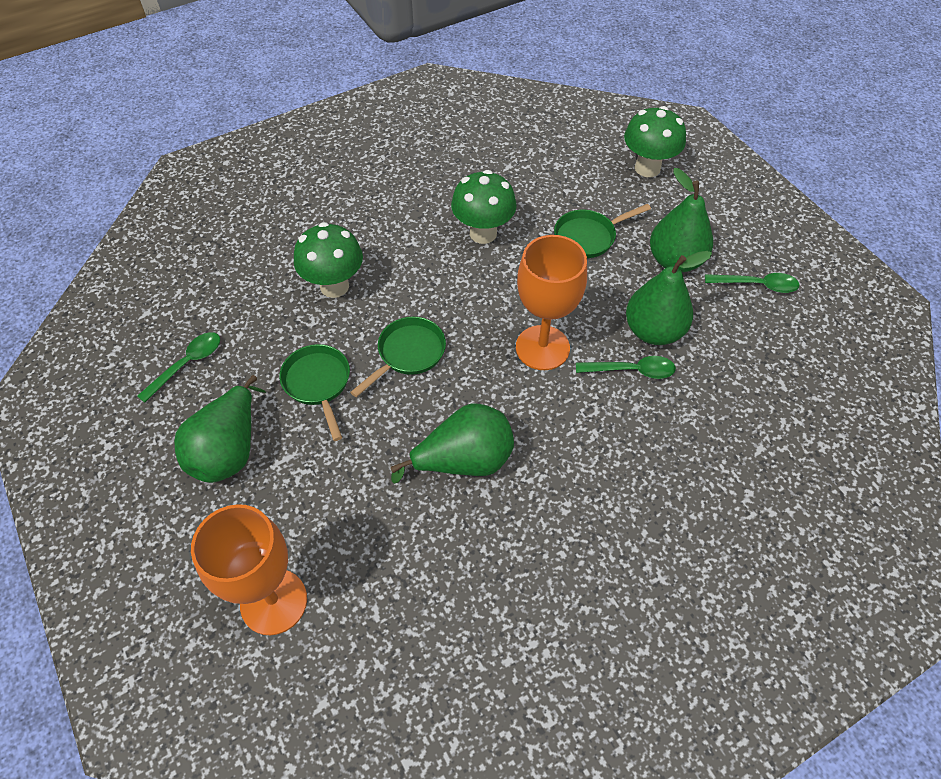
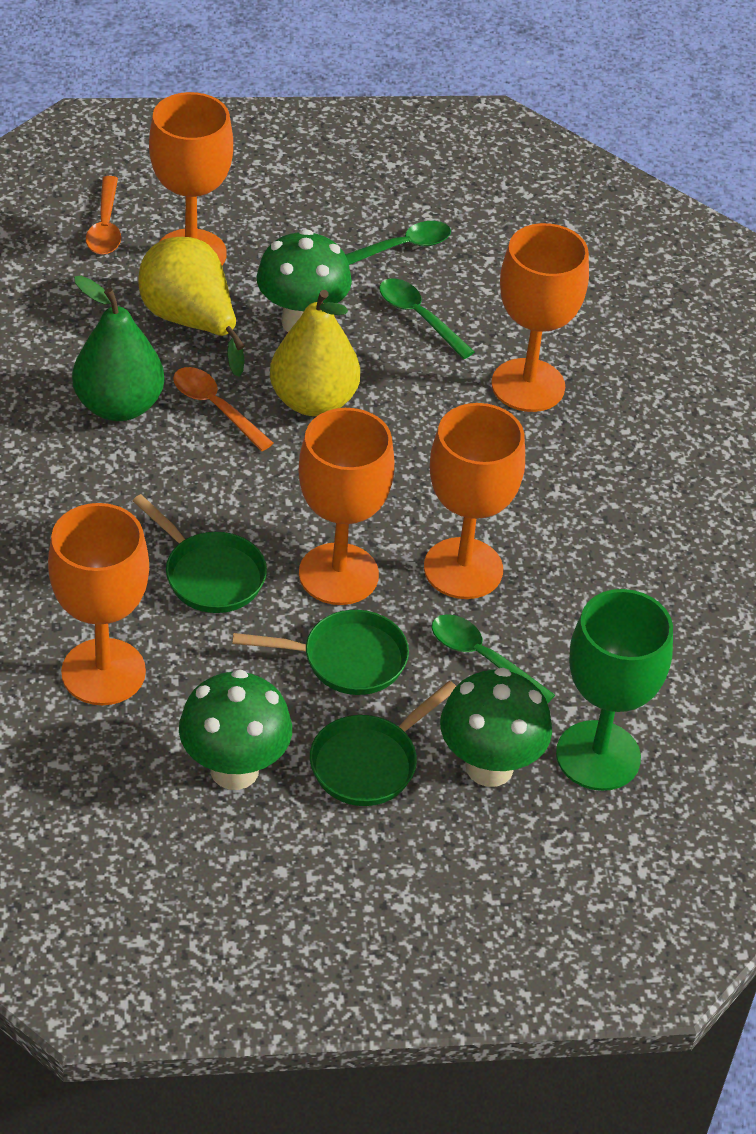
green goblet: 0 -> 1
green pear: 4 -> 1
orange goblet: 2 -> 5
orange spoon: 0 -> 2
yellow pear: 0 -> 2

